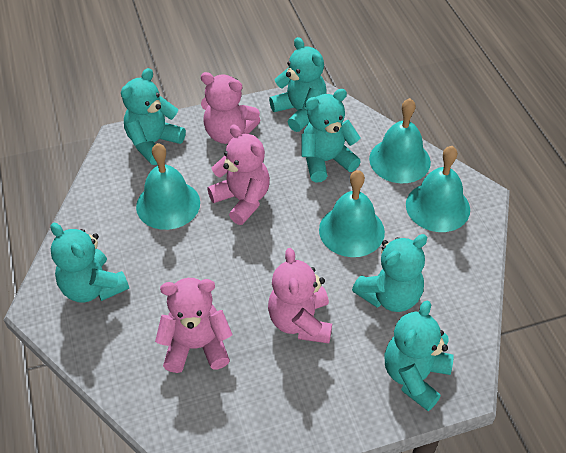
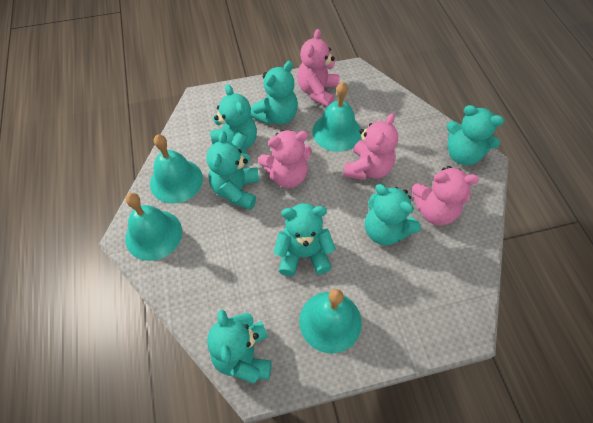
turquoise teddy bear: 6 -> 7

